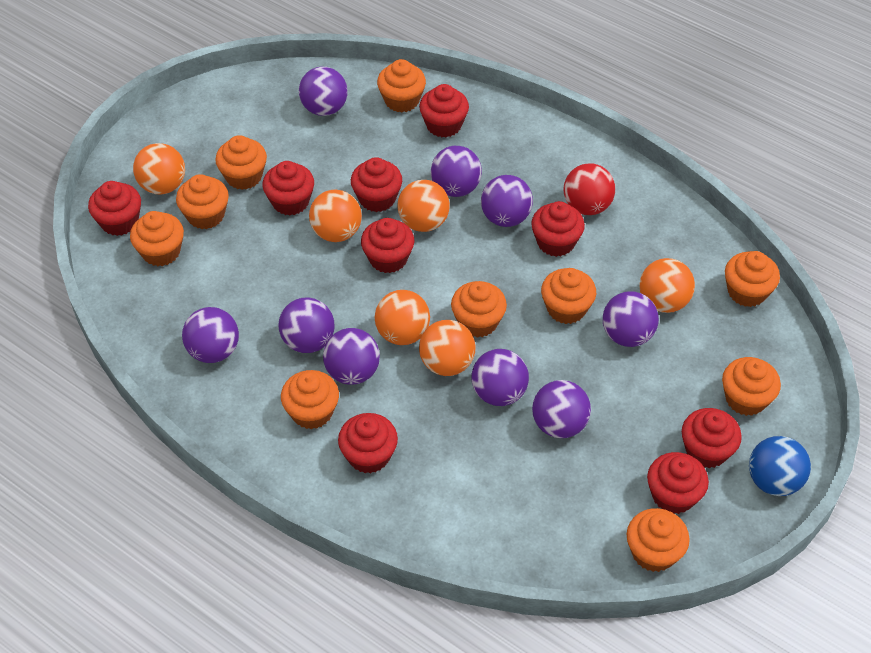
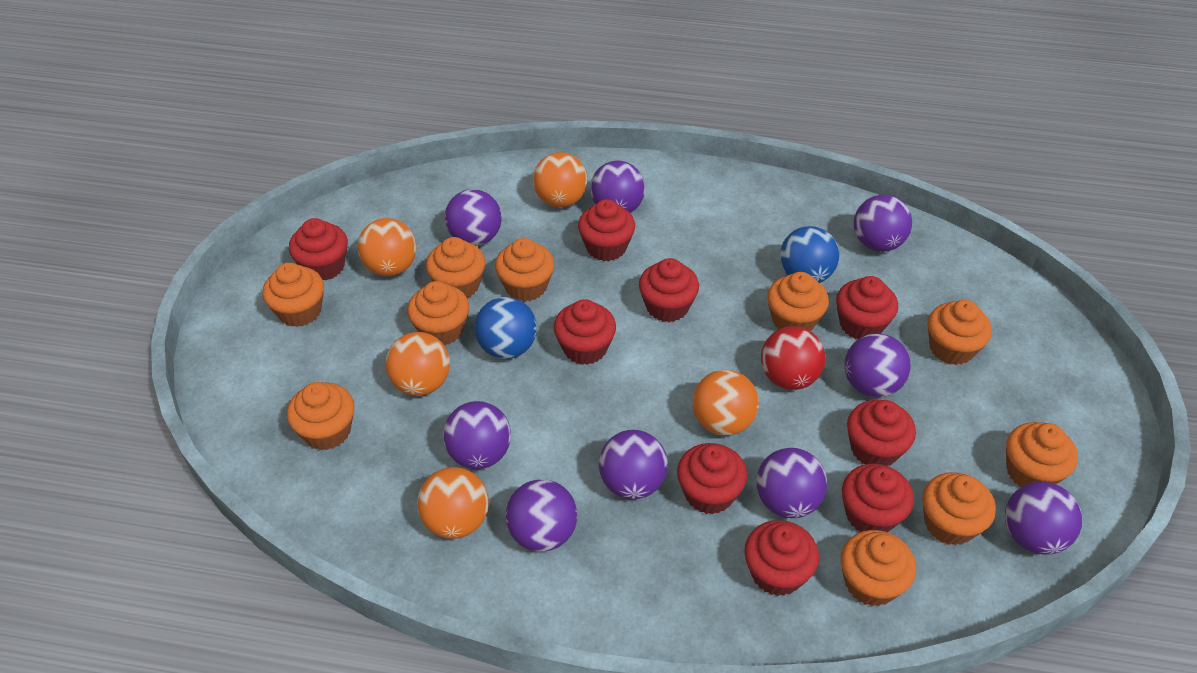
blue ball: 1 -> 2
orange ball: 6 -> 5

